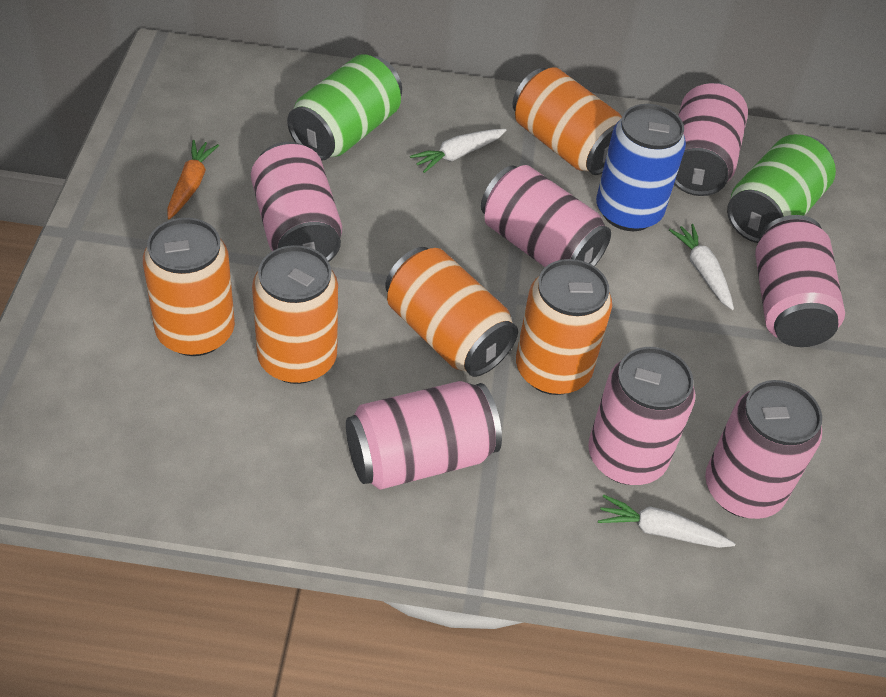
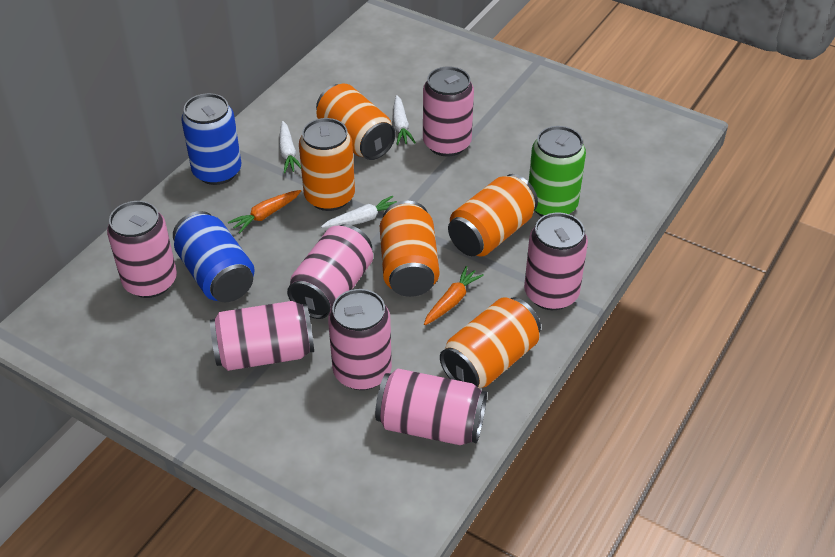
blue can: 1 -> 2
green can: 2 -> 1
orange carrot: 1 -> 2

